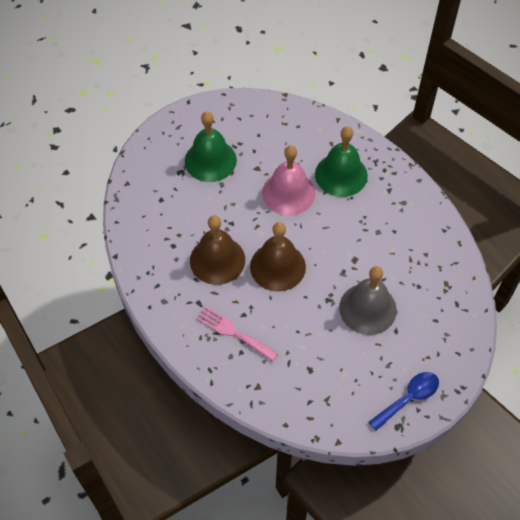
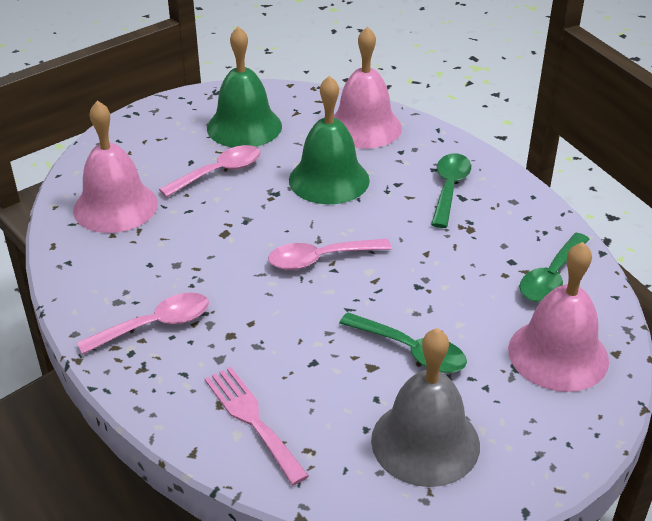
blue spoon: 1 -> 0
brown bell: 2 -> 0
green spoon: 0 -> 3
pink bell: 1 -> 3
pink spoon: 0 -> 3

